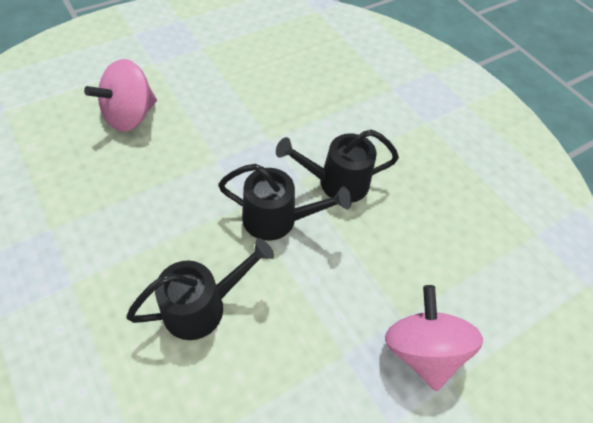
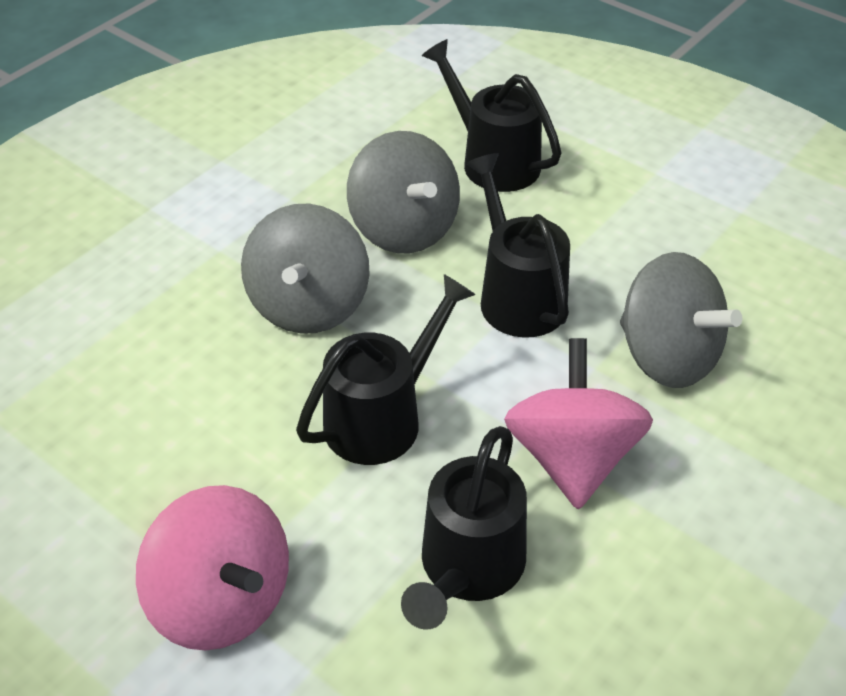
black watering can: 3 -> 4
grey spinning top: 0 -> 3

